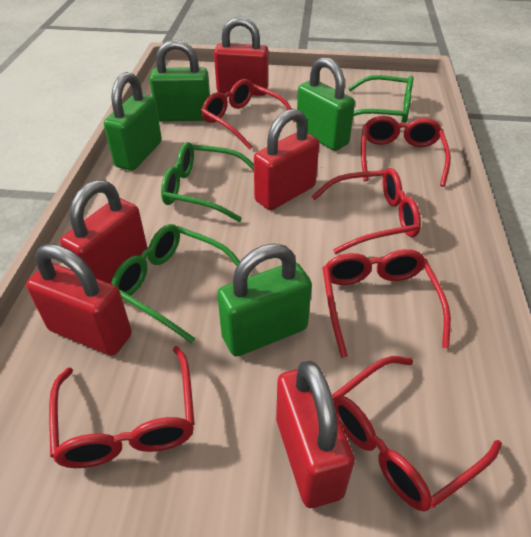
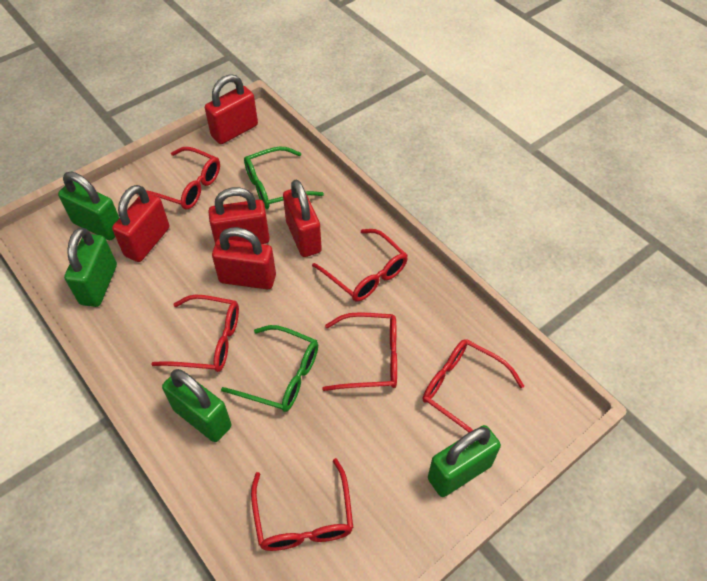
green glasses: 3 -> 2

